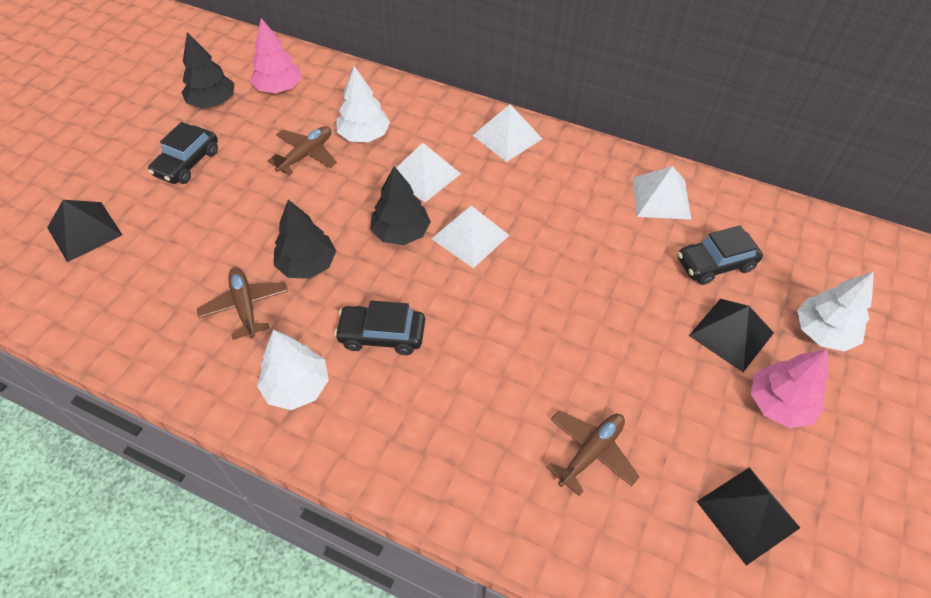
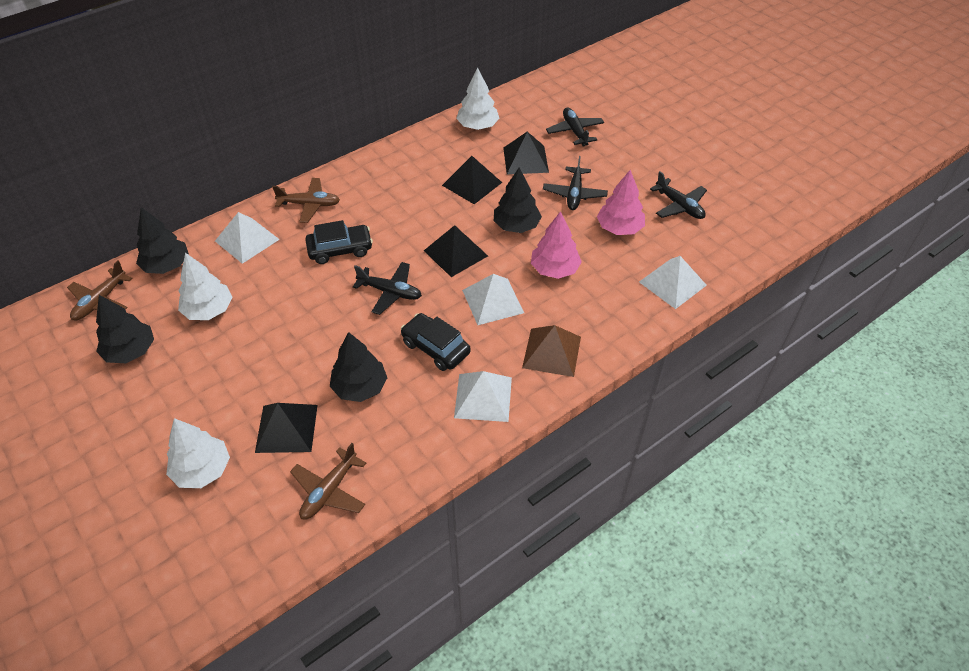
black car: 3 -> 2
black plane: 0 -> 4
black pyramid: 3 -> 4
black tree: 3 -> 4
brown pyramid: 0 -> 1

